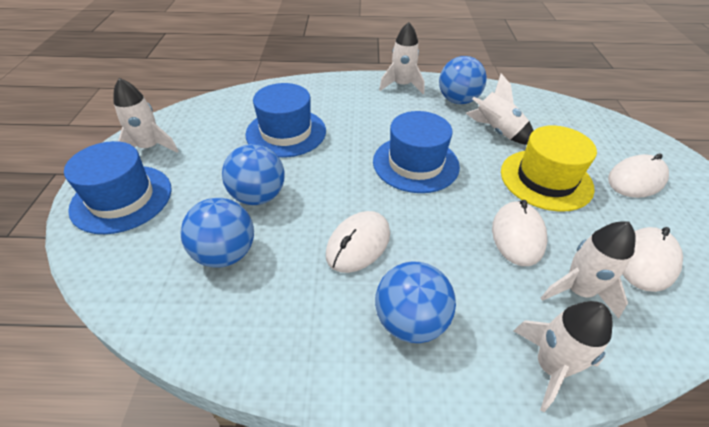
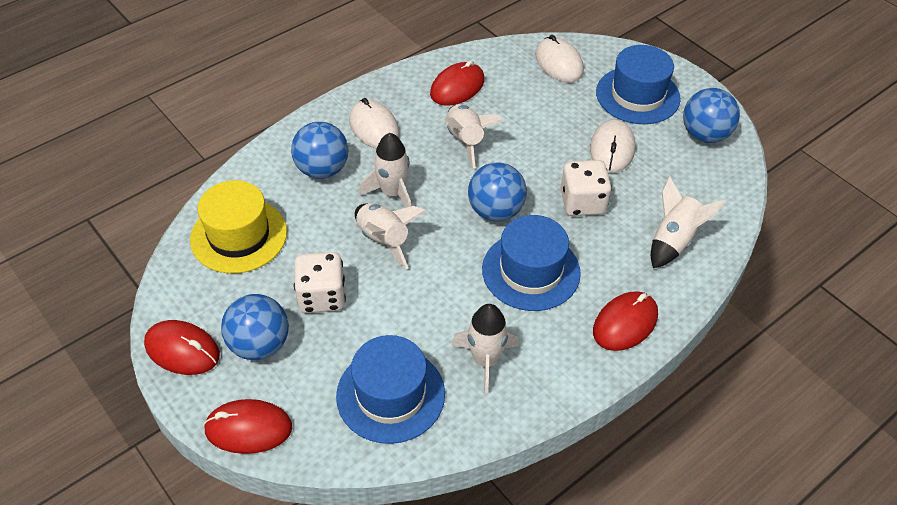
red mouse: 0 -> 4
white dice: 0 -> 2
white mouse: 4 -> 3

